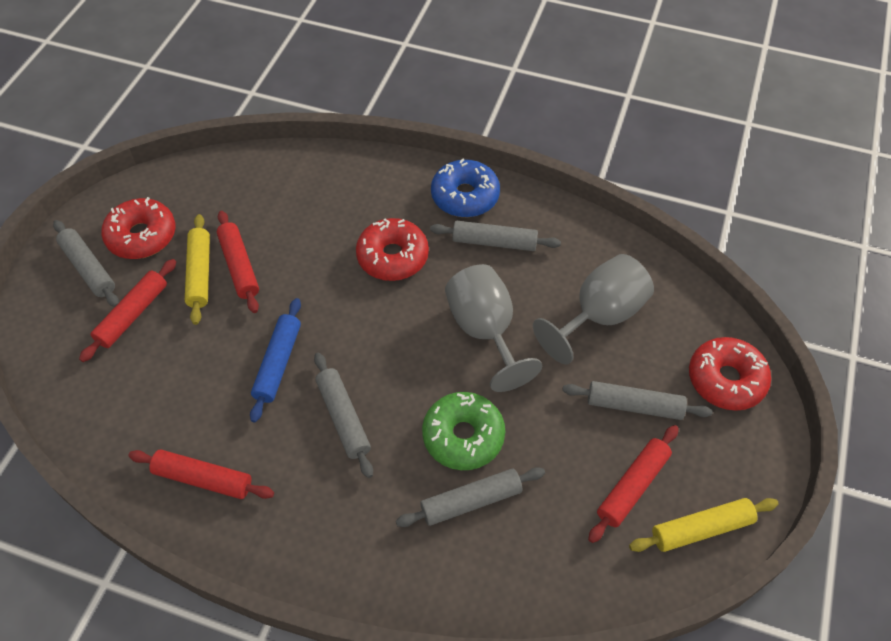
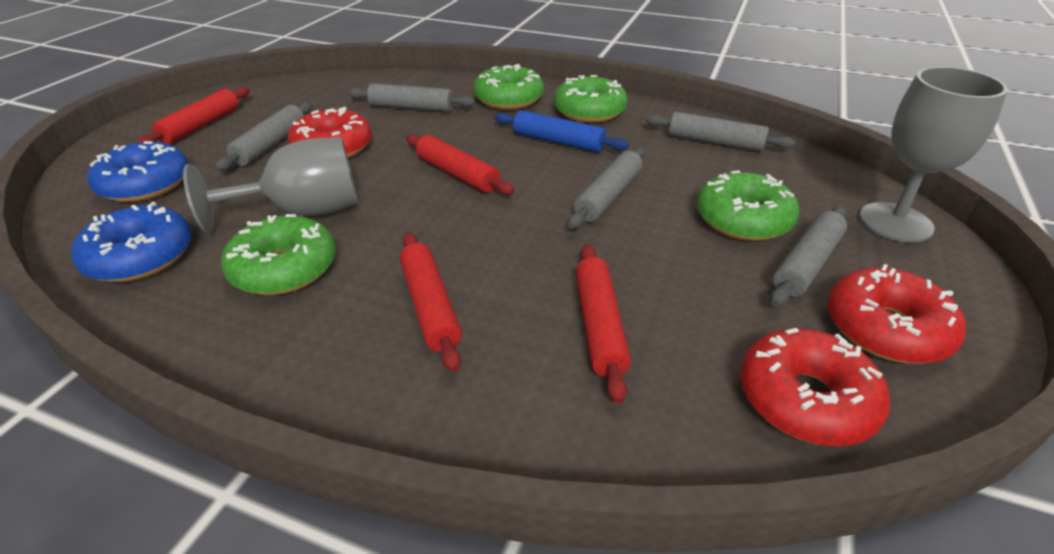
blue donut: 1 -> 2
green donut: 1 -> 4
yellow rolling pin: 2 -> 0

